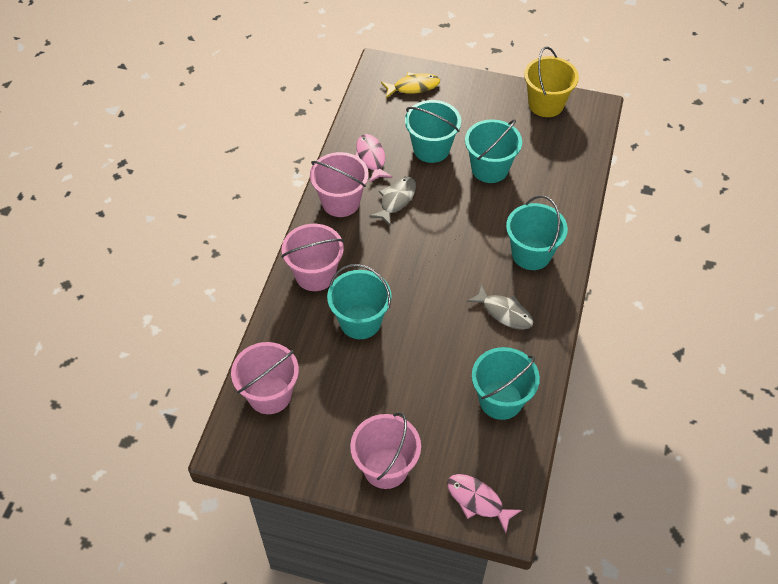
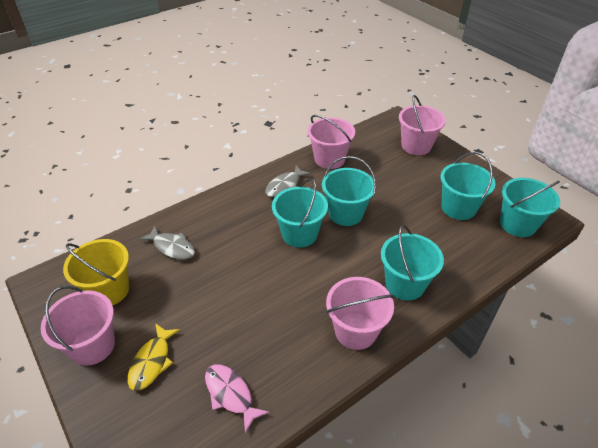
pink fish: 2 -> 1

